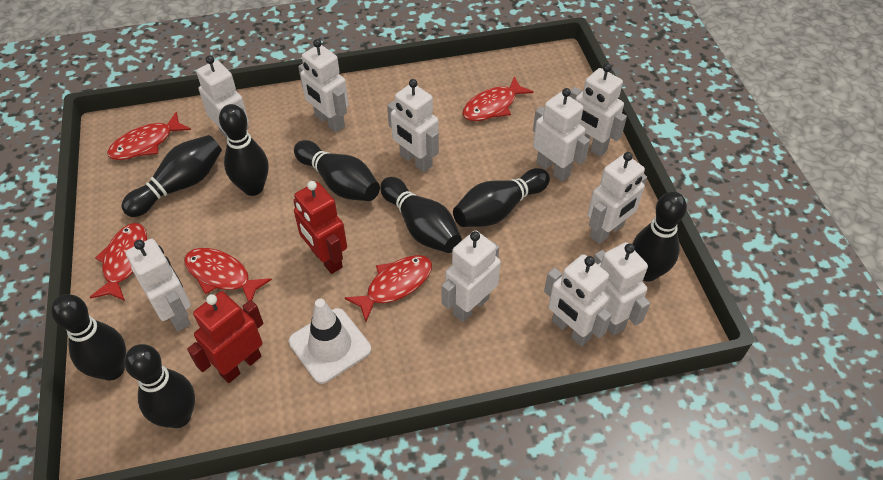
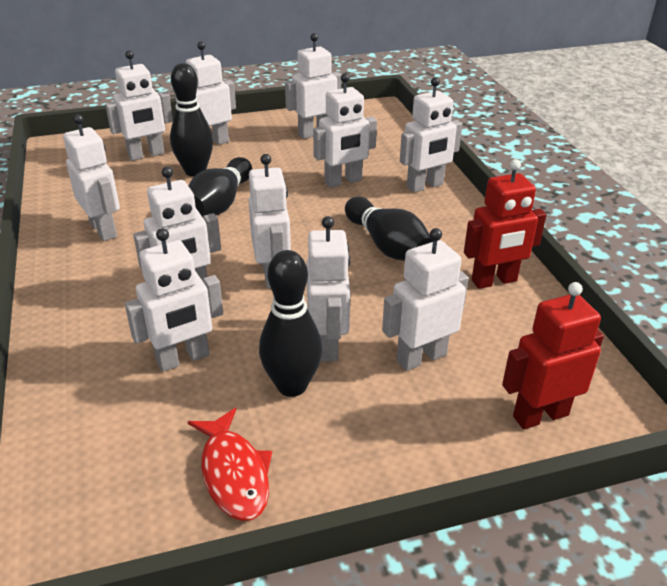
black bowling pin: 8 -> 4
red fish: 5 -> 1
white robot: 10 -> 11
white traffic cone: 1 -> 0

